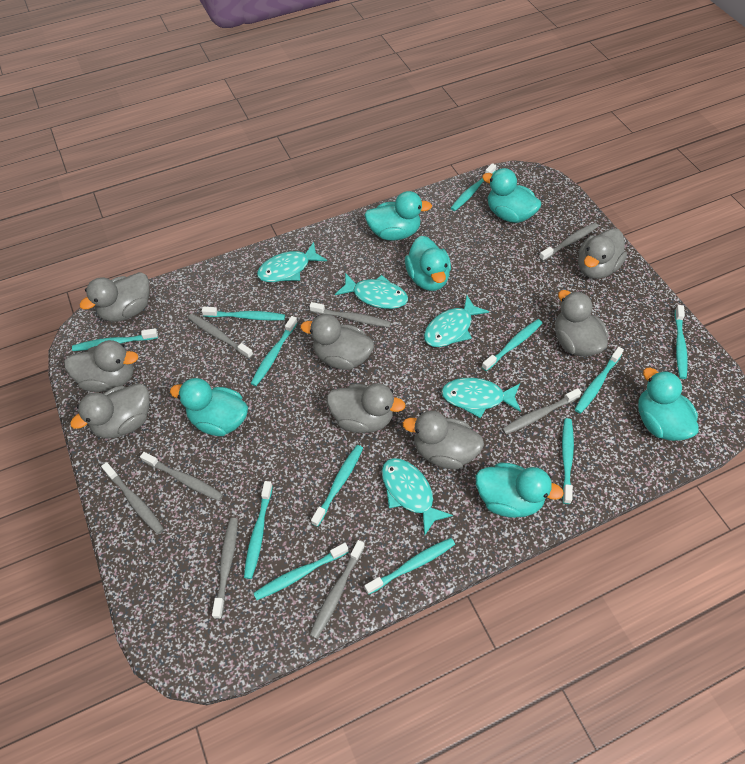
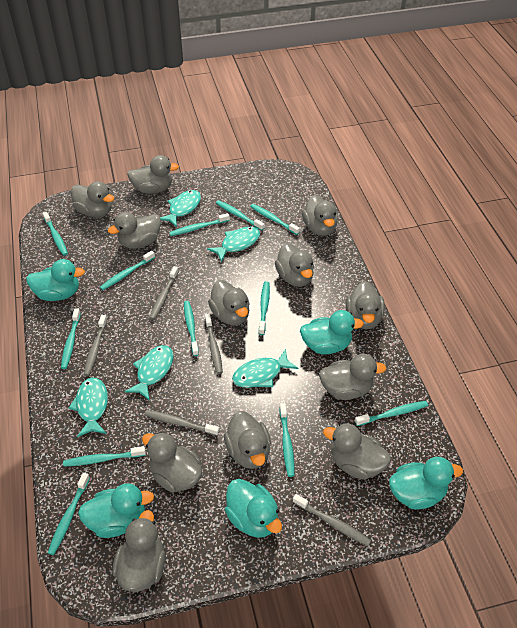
grey duck: 8 -> 12
grey toothbrush: 8 -> 5
turquoise duck: 6 -> 5

